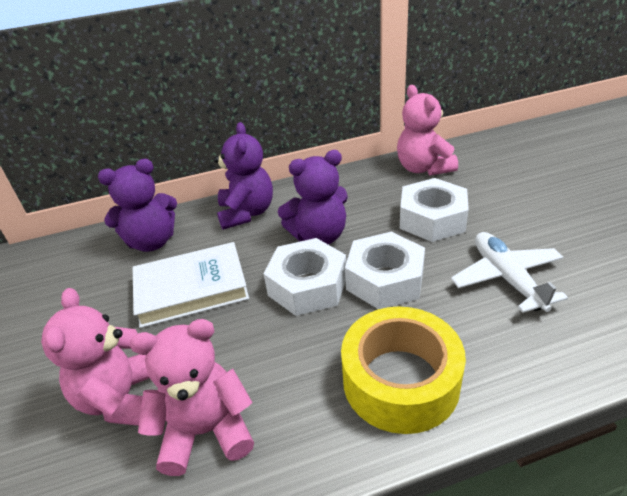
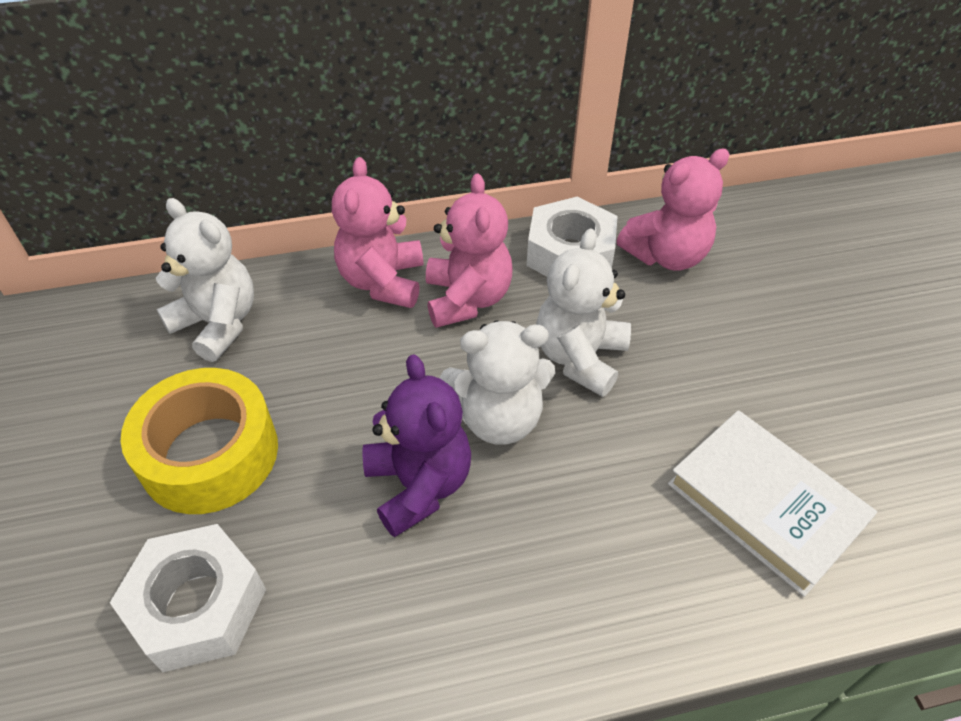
purple teddy bear: 3 -> 1
white nut: 3 -> 2
white plane: 1 -> 0
white teddy bear: 0 -> 3

